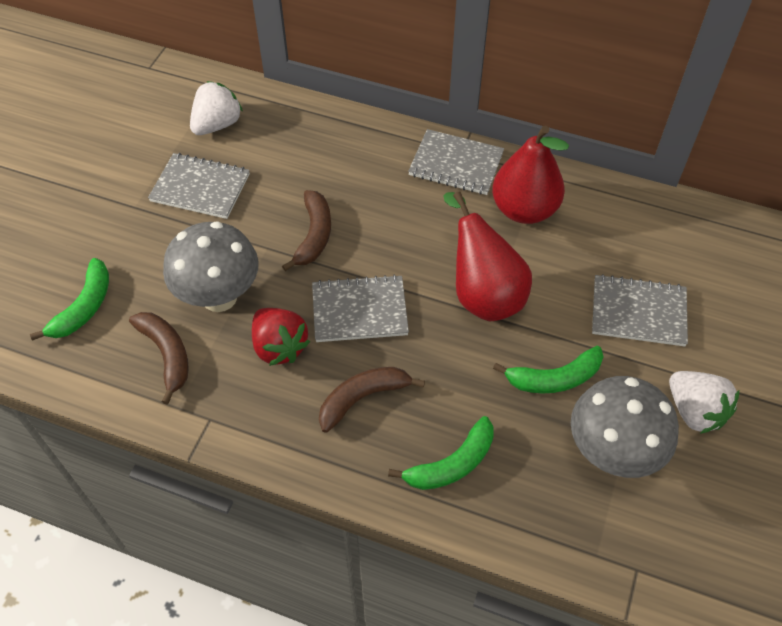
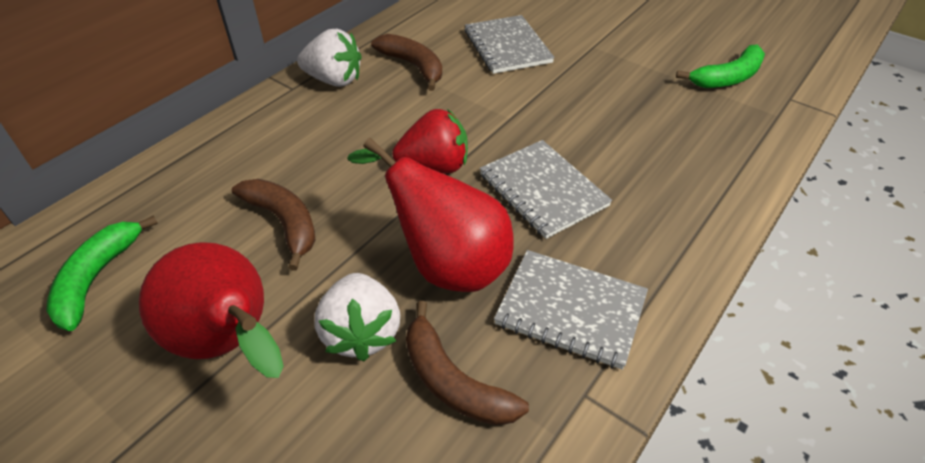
green banana: 3 -> 2
grey mushroom: 2 -> 0
grey notebook: 4 -> 3

